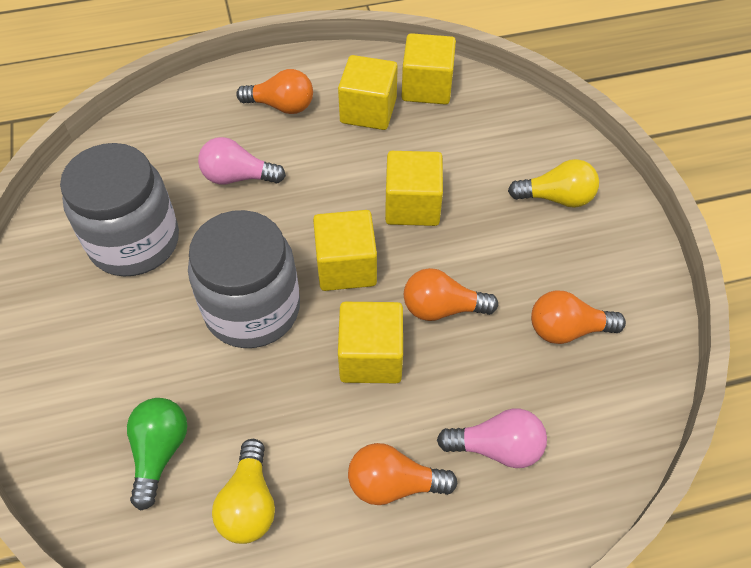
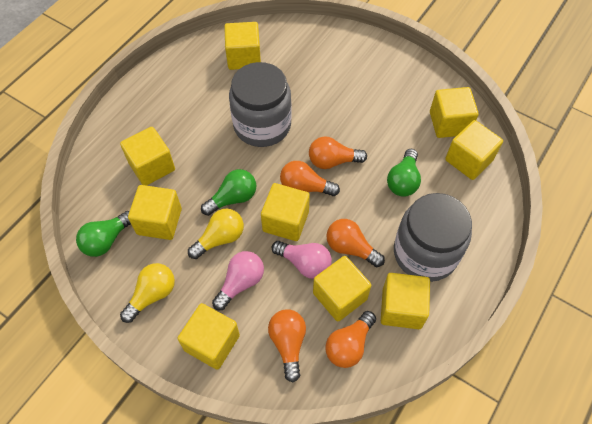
green light bulb: 1 -> 3
orange light bulb: 4 -> 5
yellow cube: 5 -> 9

